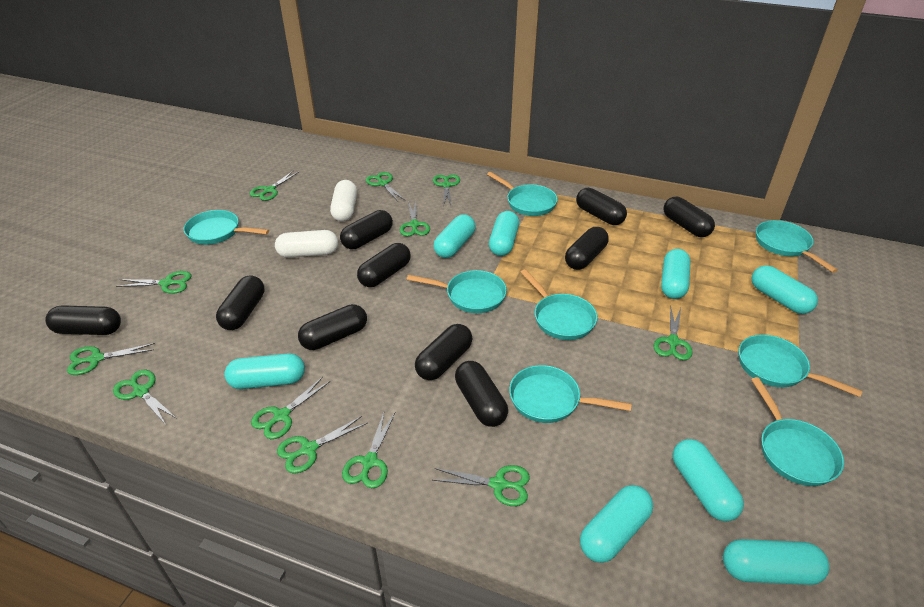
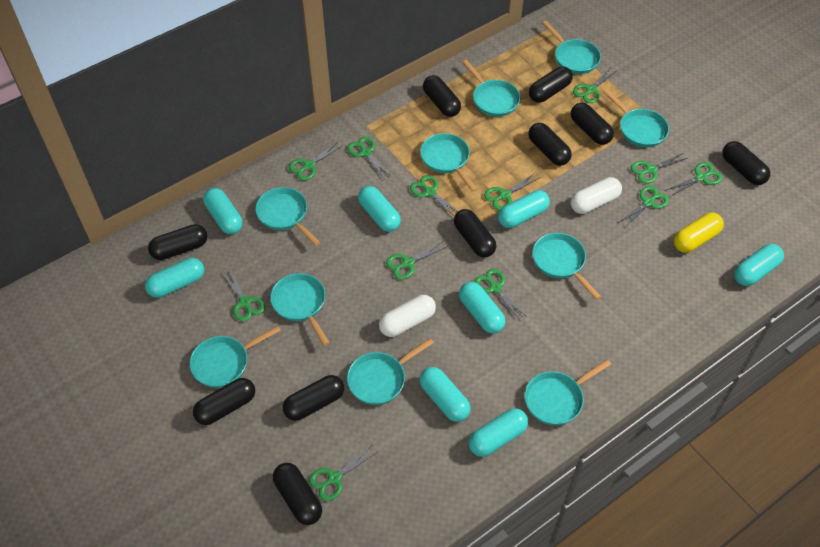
turquoise pan: 8 -> 10
yellow capsule: 0 -> 1

